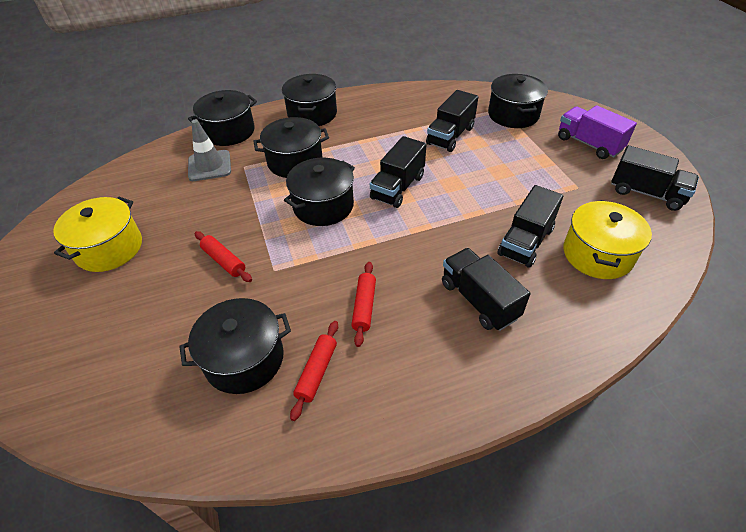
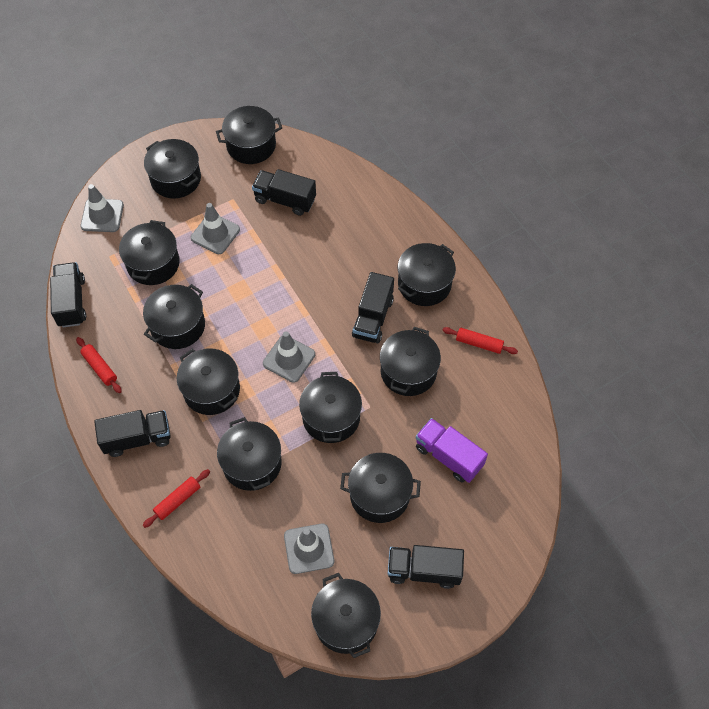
black pot: 6 -> 11
grey traffic cone: 1 -> 4
yellow pot: 2 -> 0

